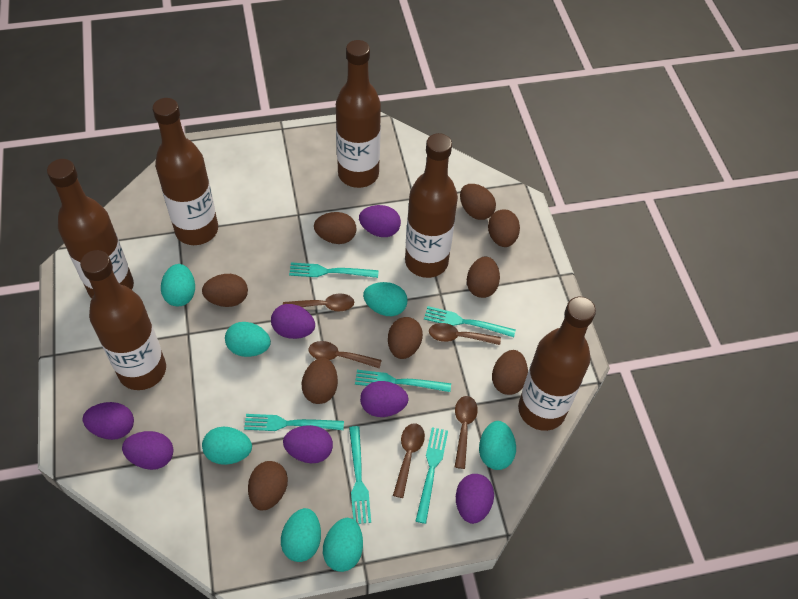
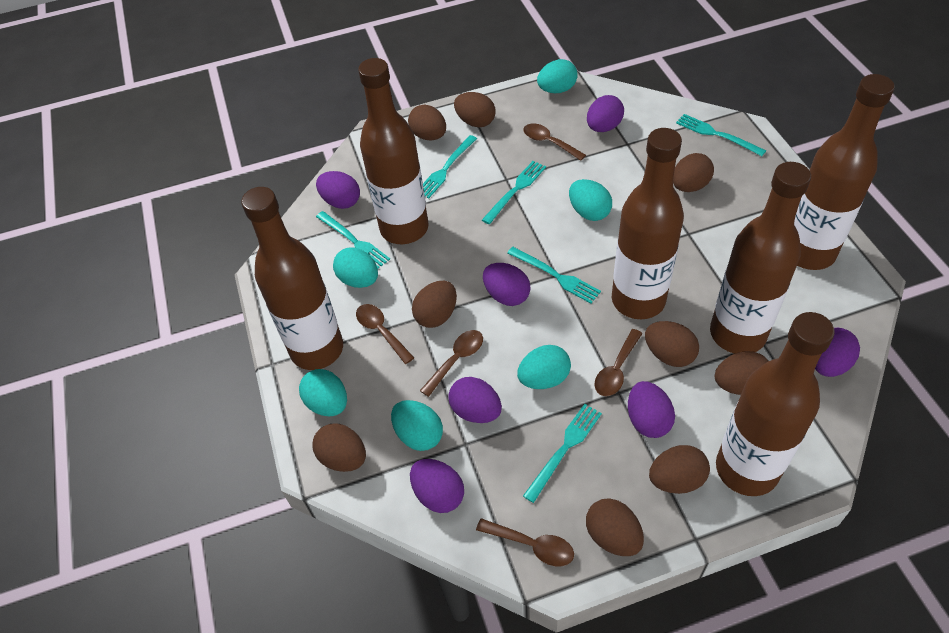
turquoise egg: 7 -> 6

